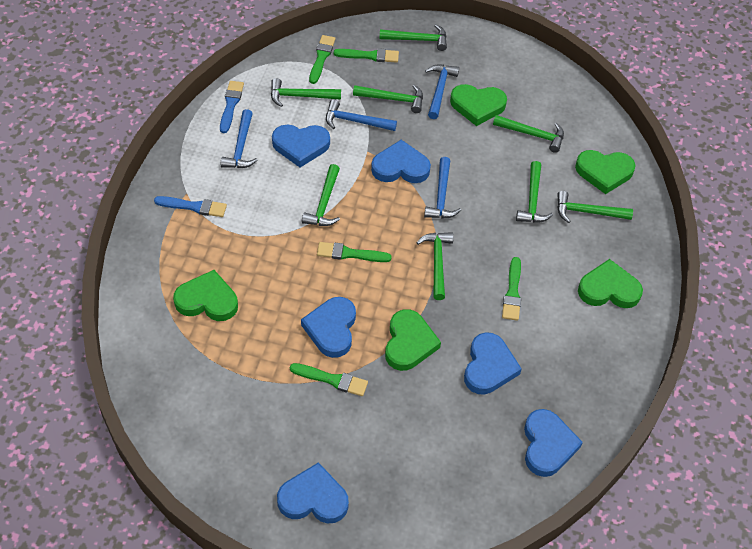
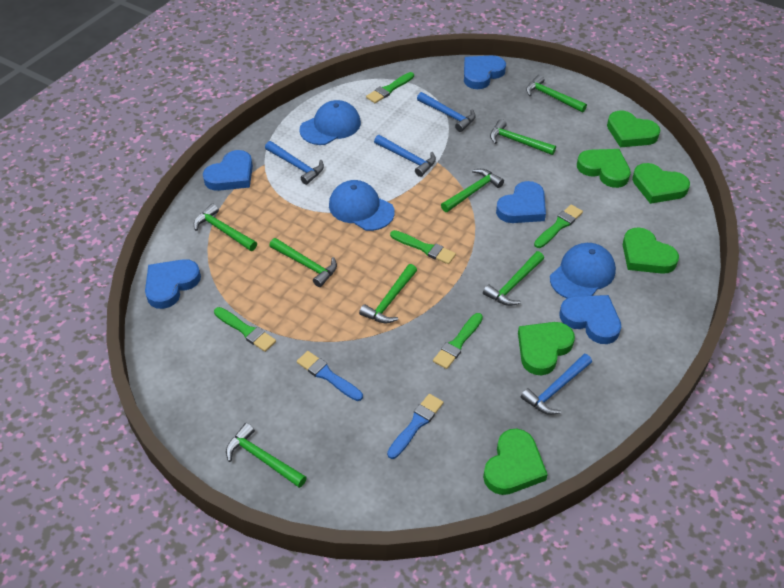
blue cap: 0 -> 3
blue heart: 6 -> 5
green heart: 5 -> 6

